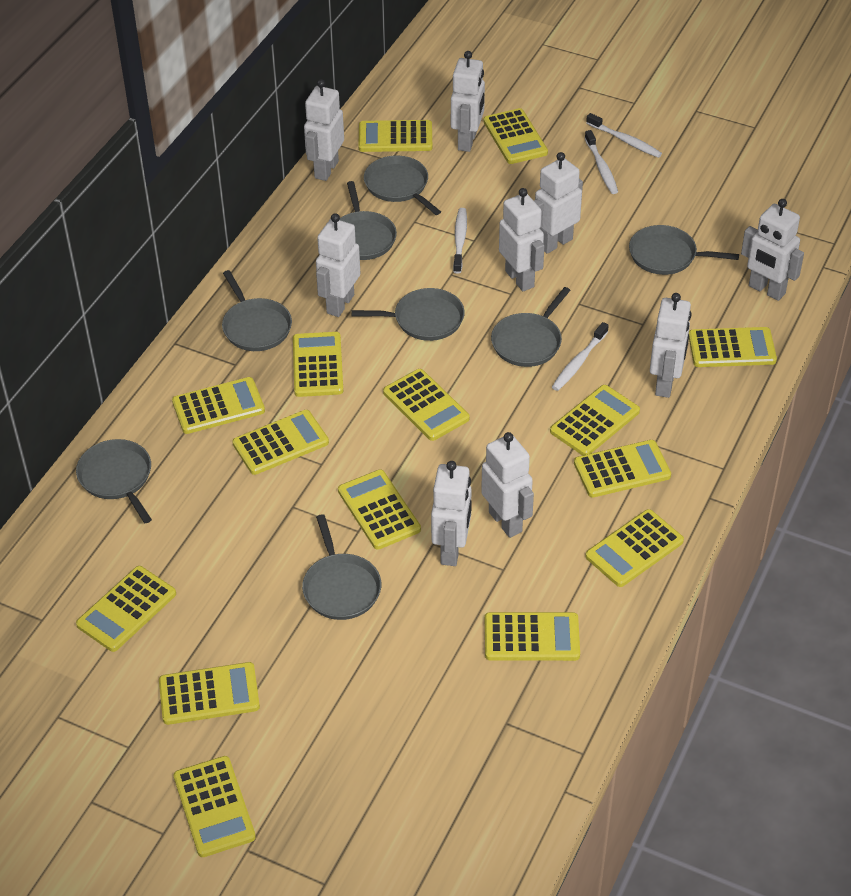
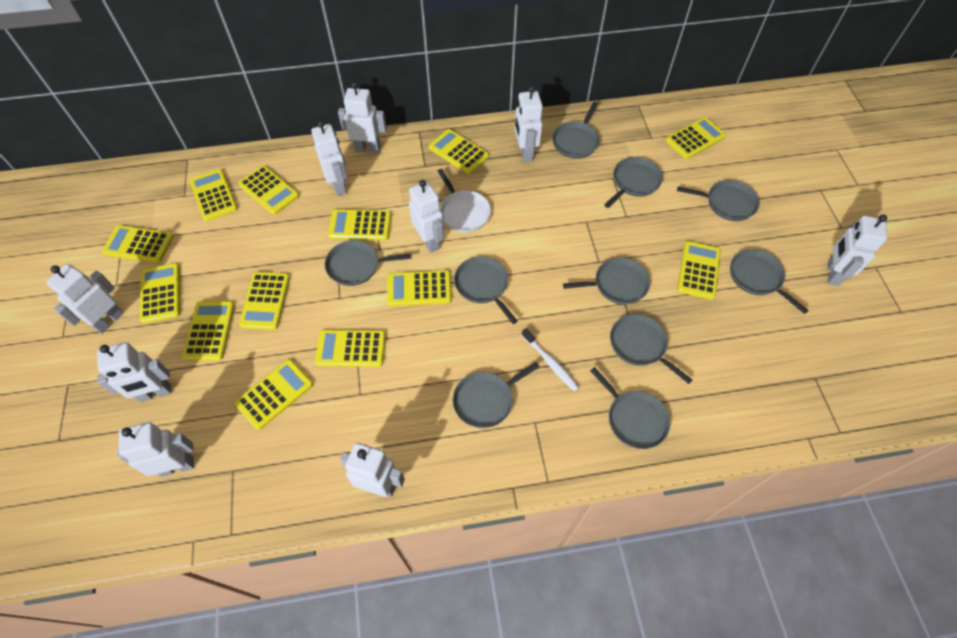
grey pan: 8 -> 10
white pan: 0 -> 1
white toothbrush: 4 -> 1
yellow calculator: 15 -> 13

